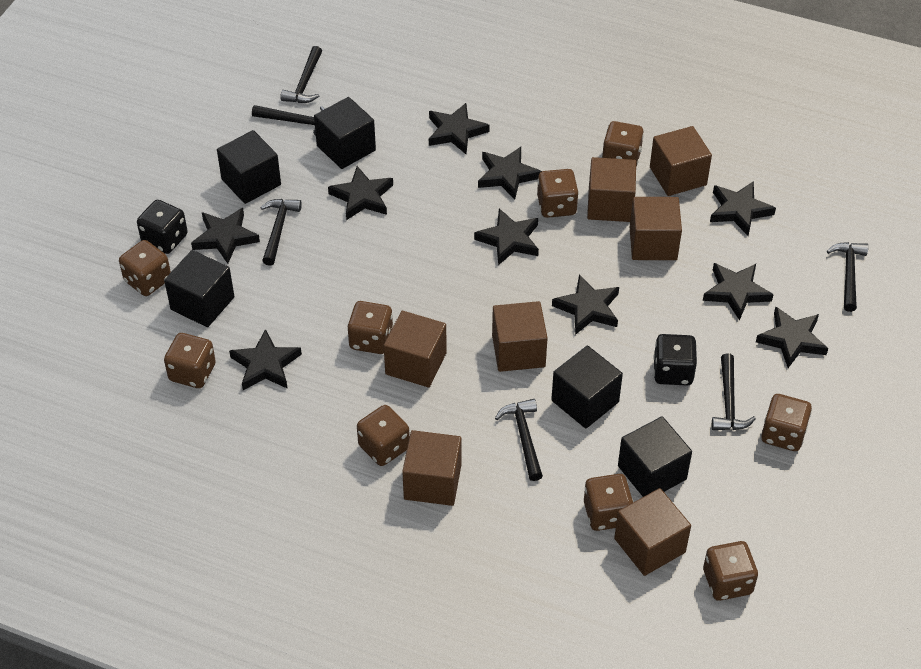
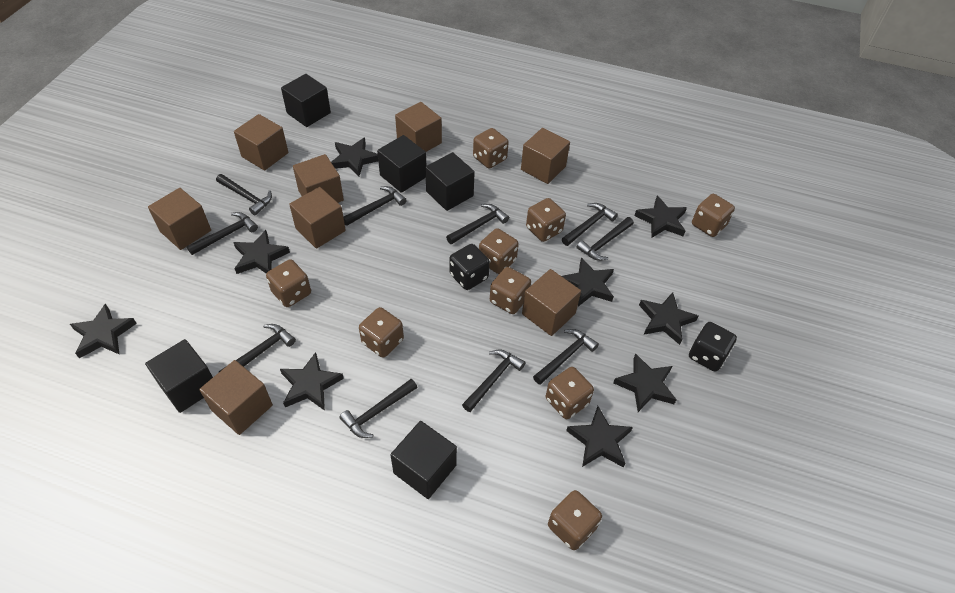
black hammer: 6 -> 10
black star: 10 -> 9
brown cube: 7 -> 8

